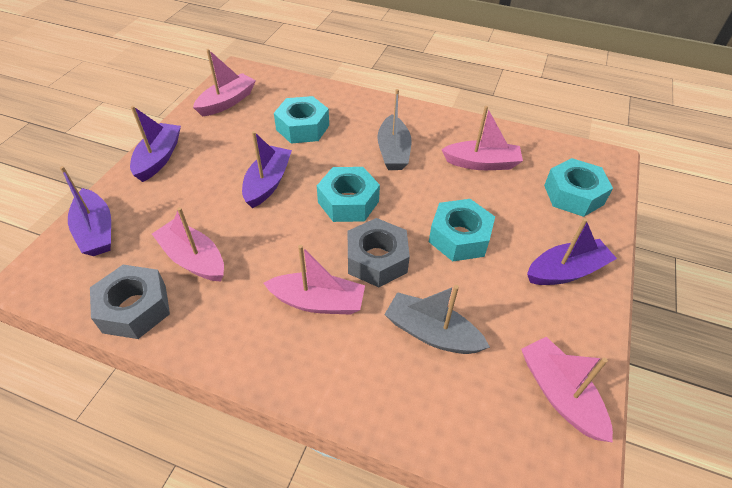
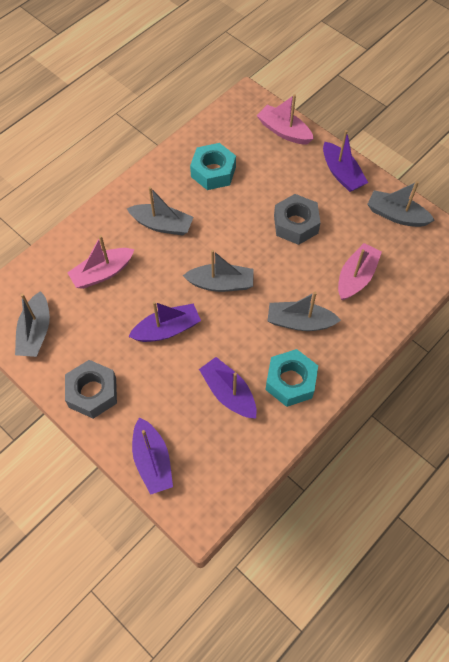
grey boat: 2 -> 5
pink boat: 5 -> 3
turquoise nut: 4 -> 2

